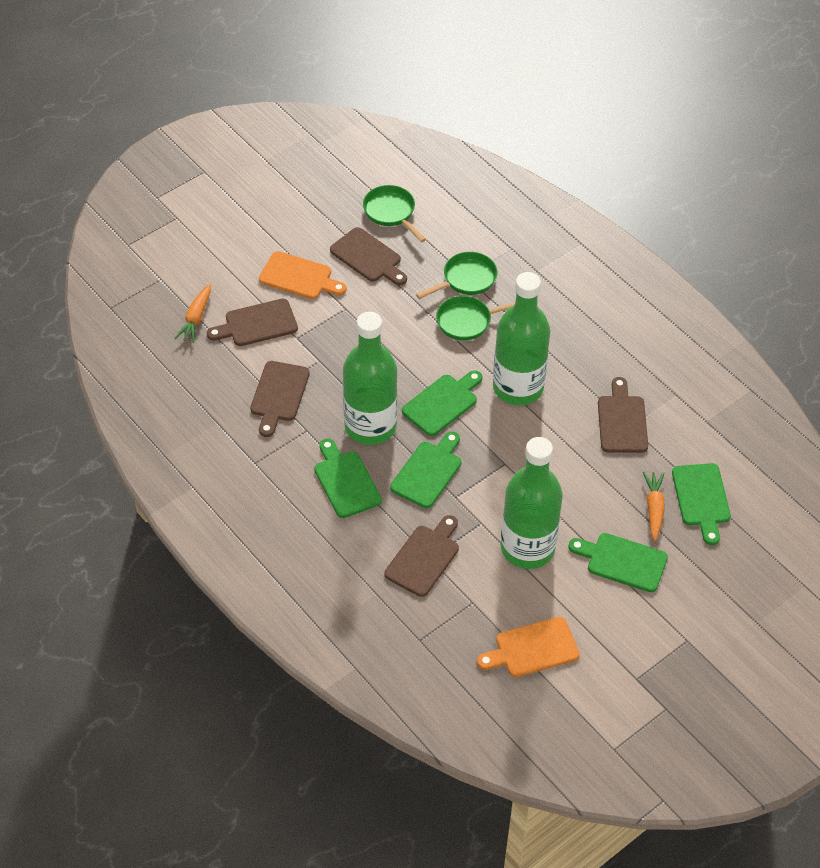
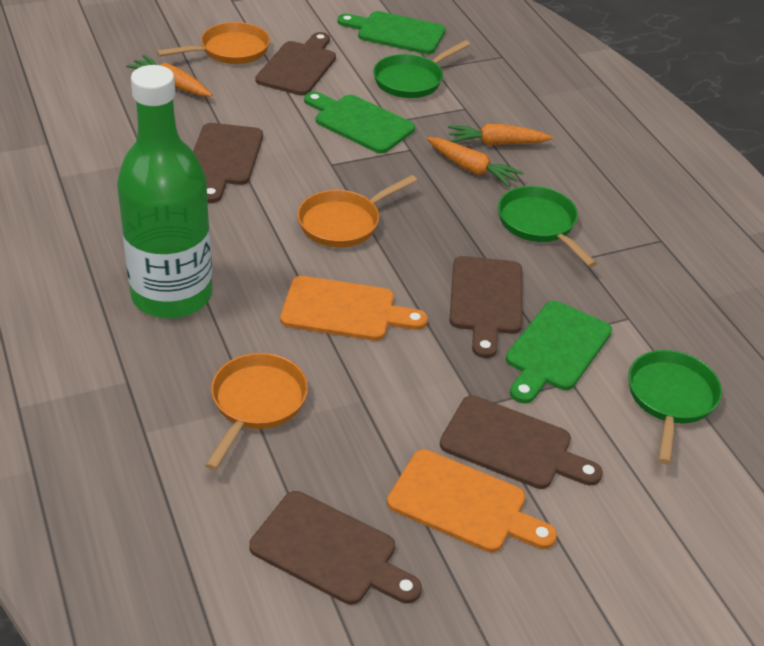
green bottle: 3 -> 1
green cutting board: 5 -> 3
orange carrot: 2 -> 3
orange pan: 0 -> 3

